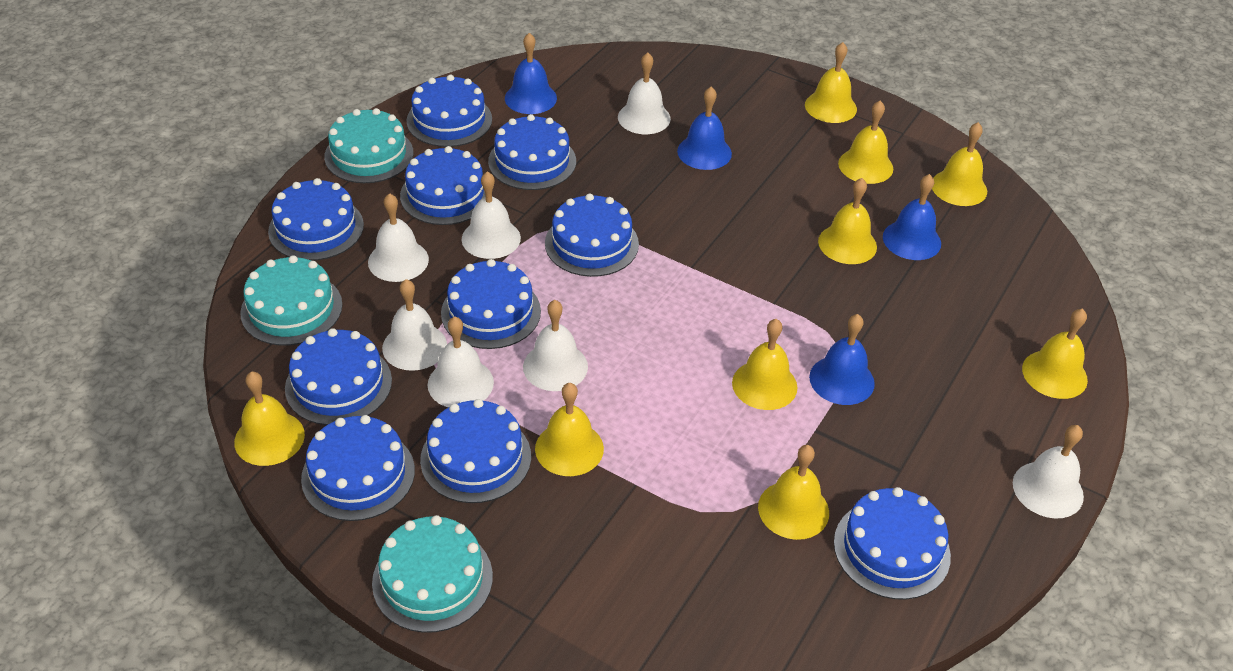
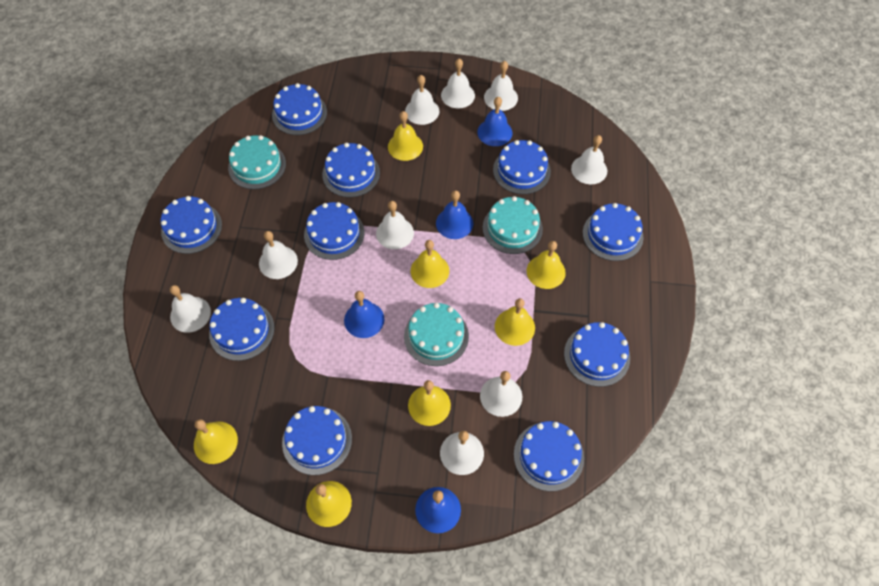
white bell: 7 -> 9
yellow bell: 9 -> 7

